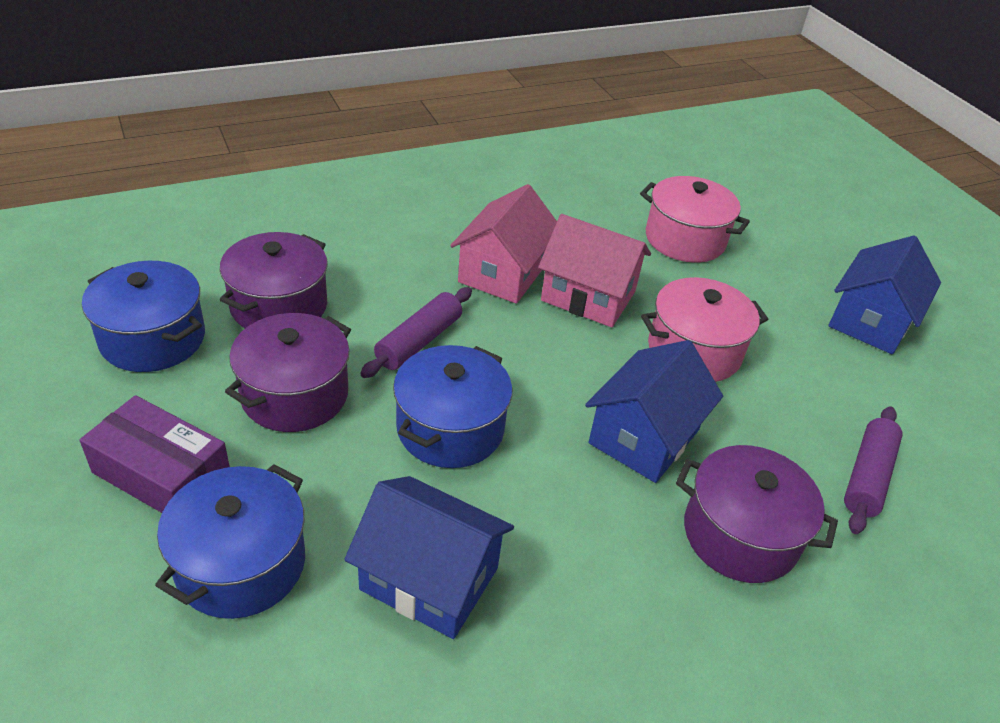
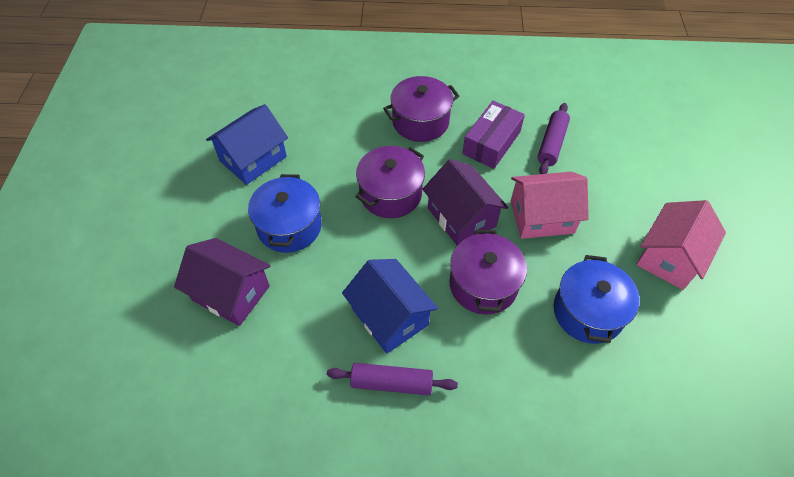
blue house: 3 -> 2
blue pot: 3 -> 2
pink pot: 2 -> 0
purple house: 0 -> 2

